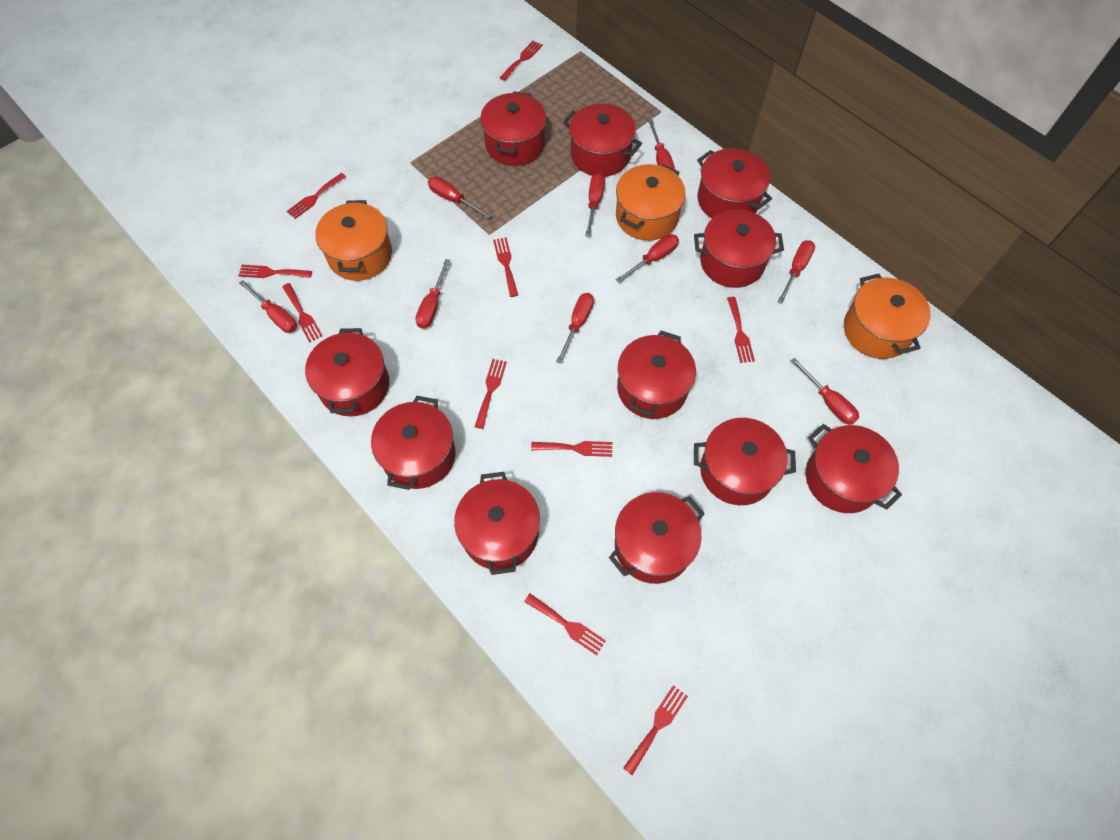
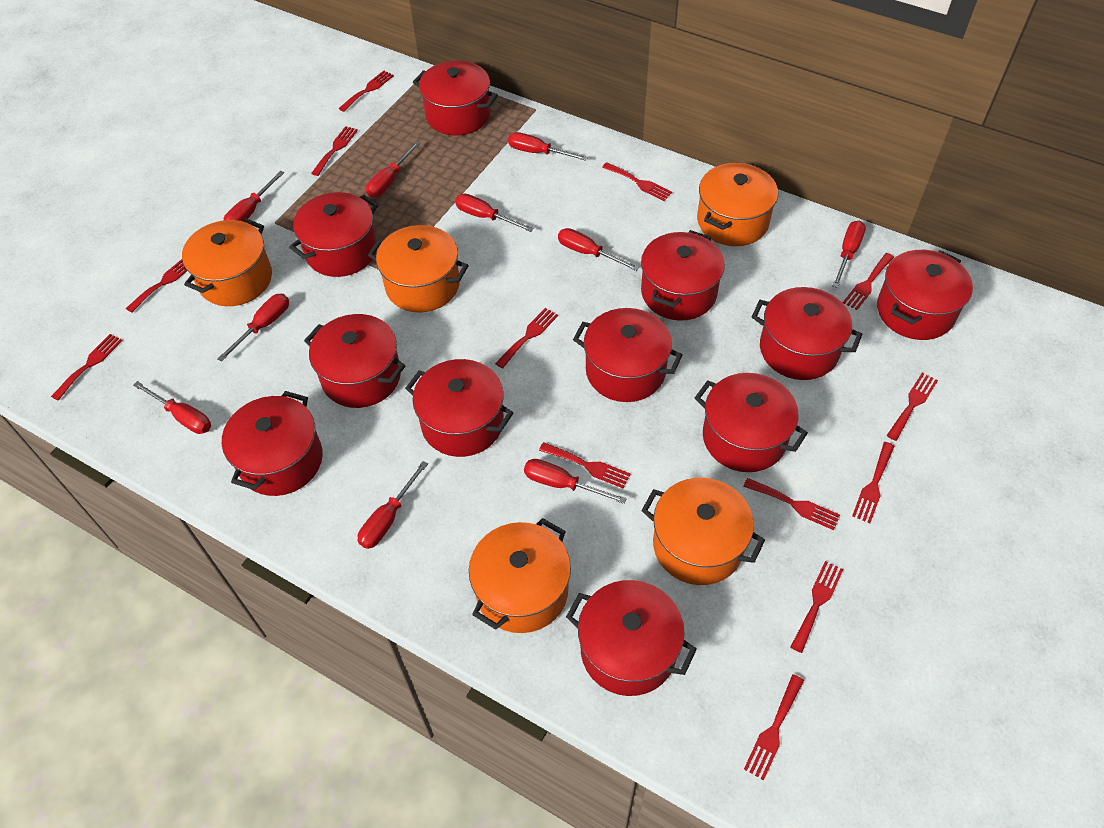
orange pot: 3 -> 5
red fork: 10 -> 13
red screwdriver: 9 -> 10

